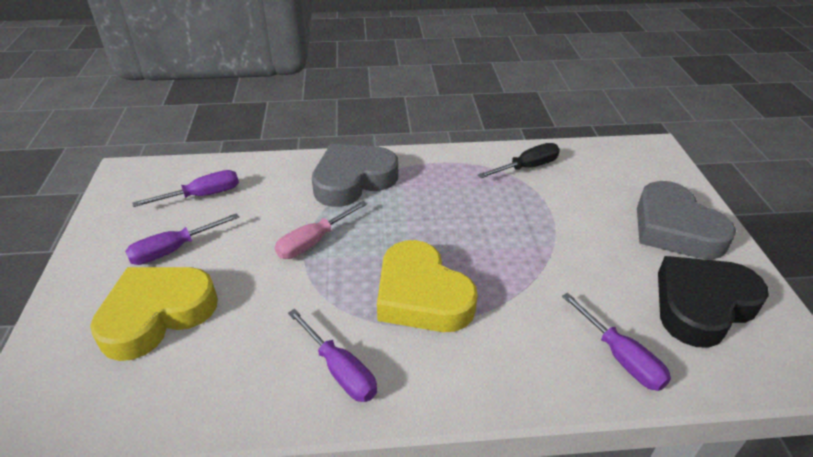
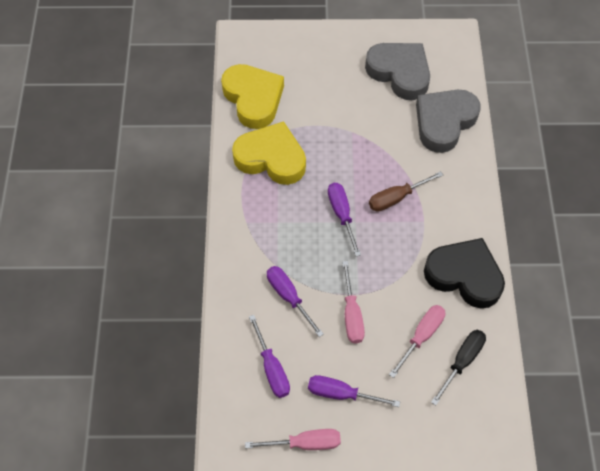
brown screwdriver: 0 -> 1
pink screwdriver: 1 -> 3

